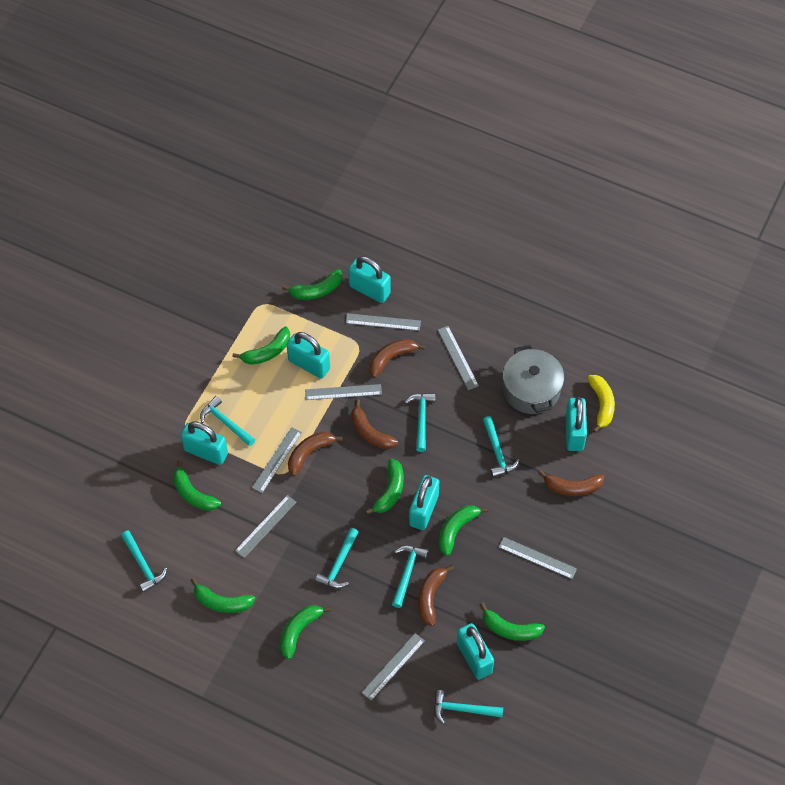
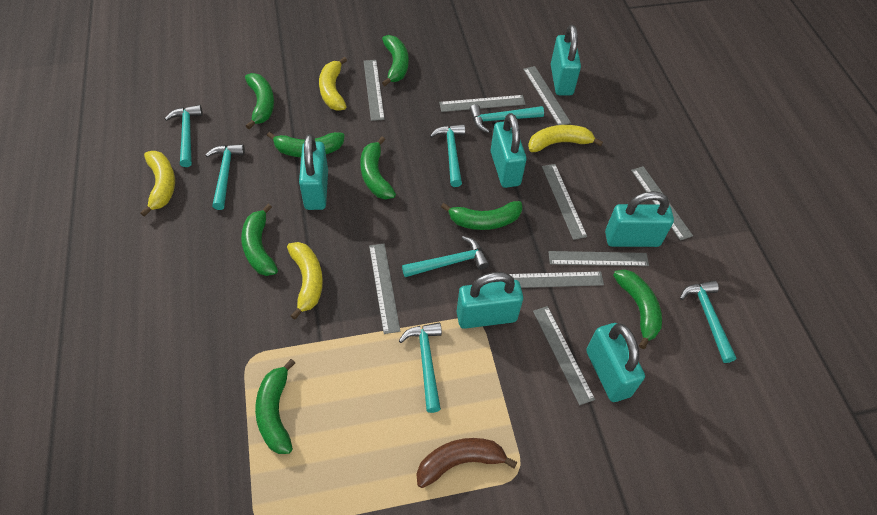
brown banana: 5 -> 1
grey pot: 1 -> 0
grey ruler: 7 -> 9
yellow banana: 1 -> 4

